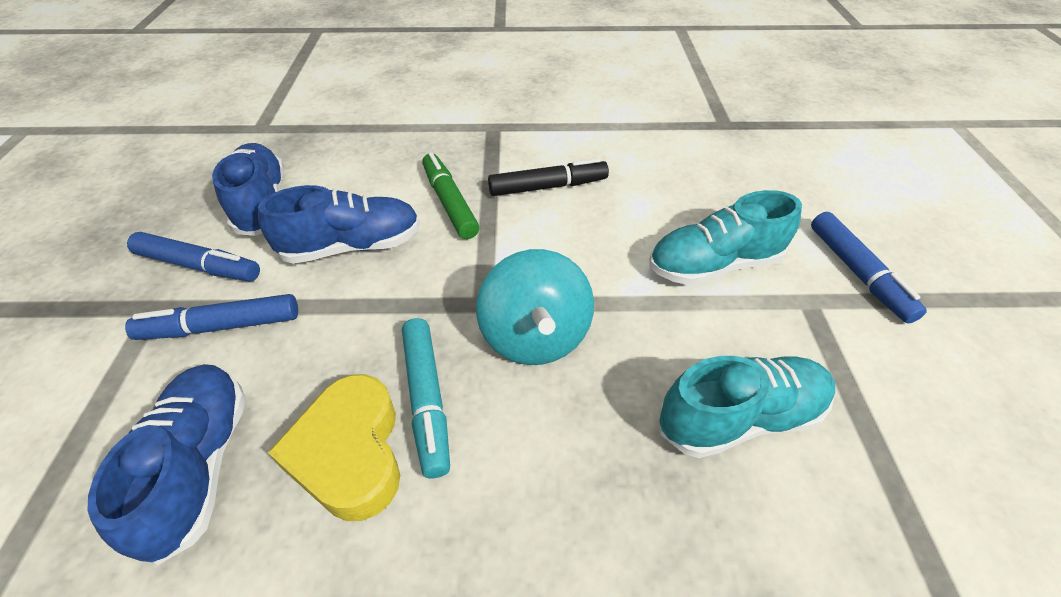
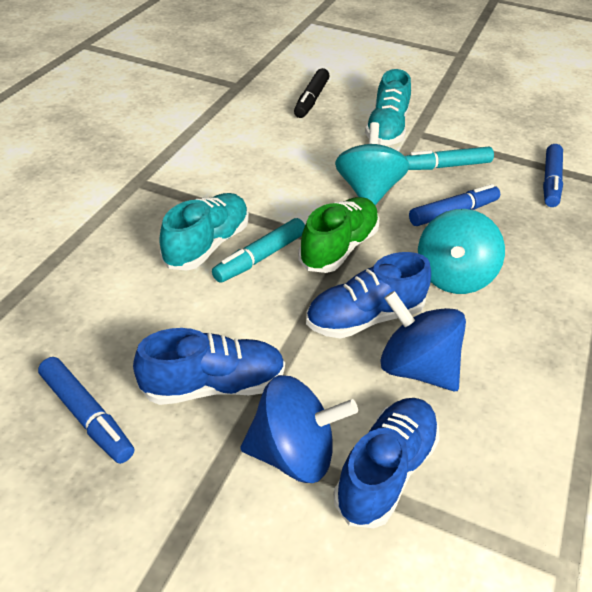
blue spinning top: 0 -> 2
green marker: 1 -> 0
green shoe: 0 -> 1
turquoise marker: 1 -> 2
turquoise spinning top: 1 -> 2
yellow heart: 1 -> 0

